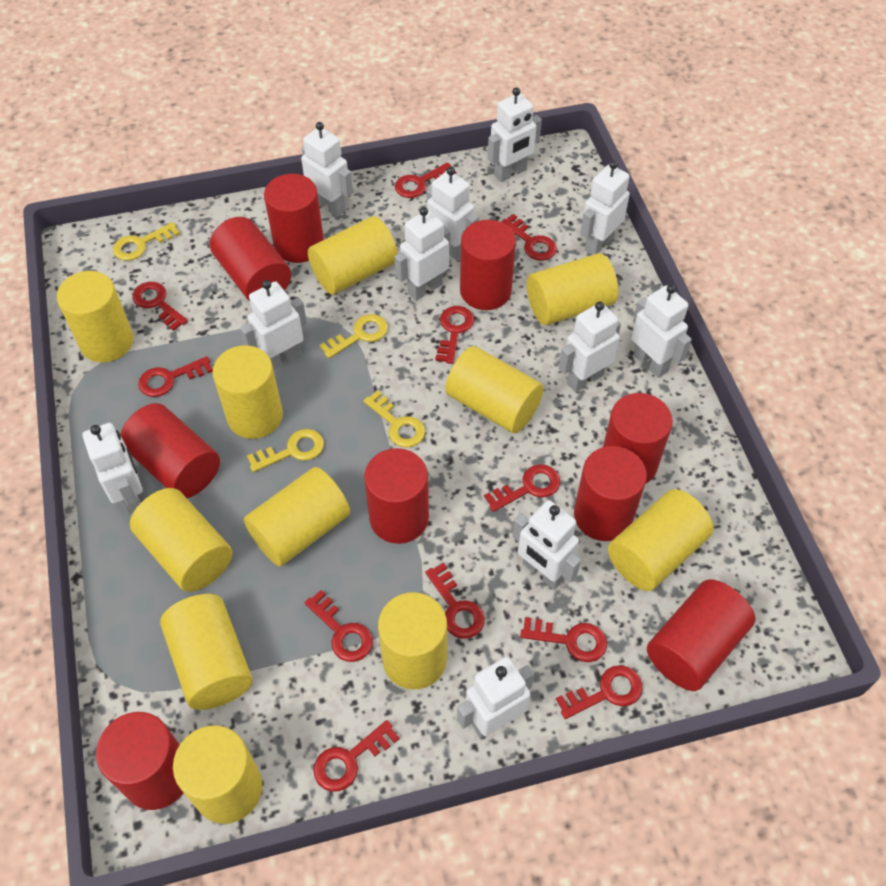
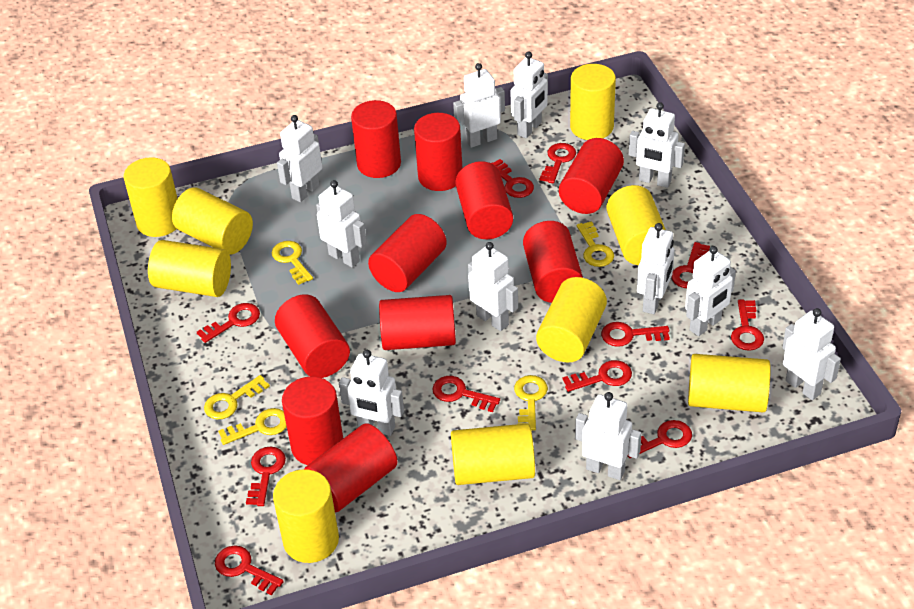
red cylinder: 9 -> 10
yellow cylinder: 11 -> 9
yellow key: 4 -> 5

